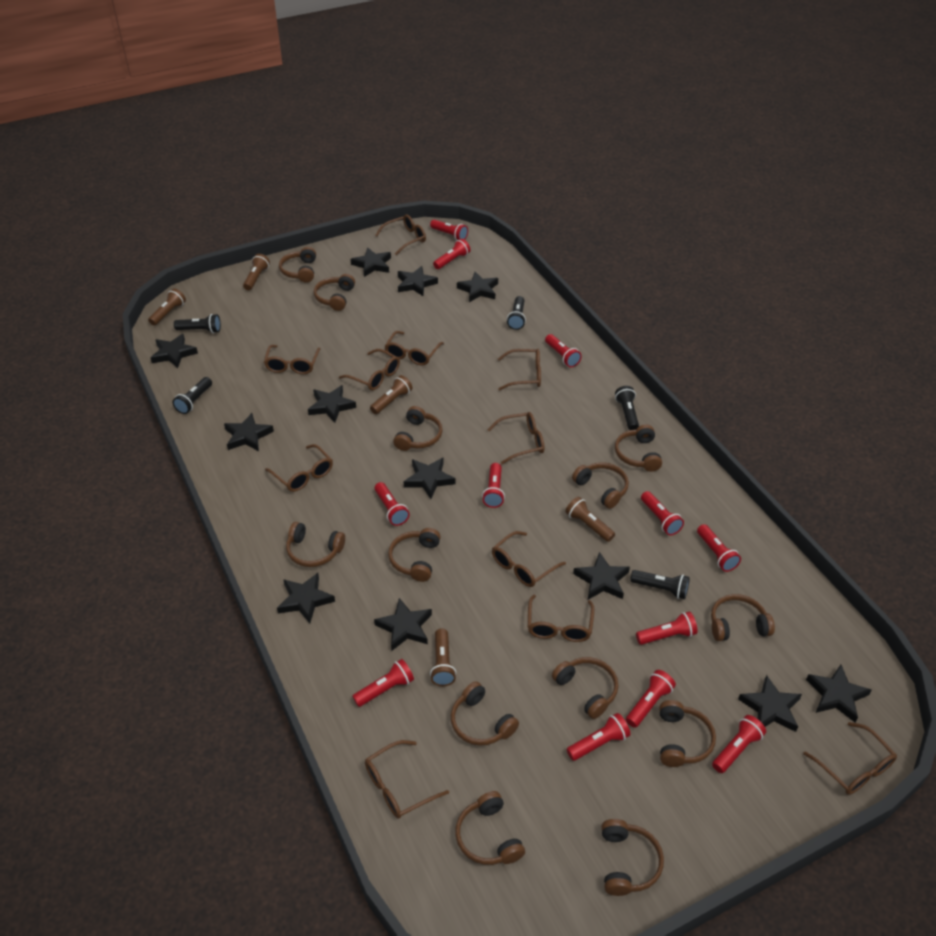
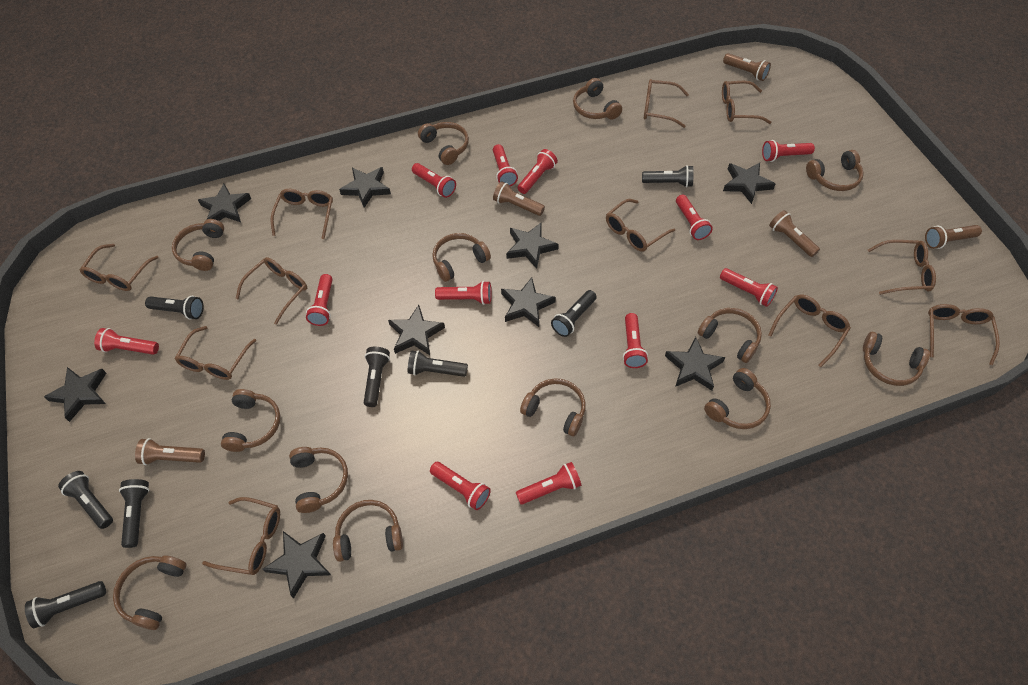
black flashlight: 5 -> 8
black star: 12 -> 9

